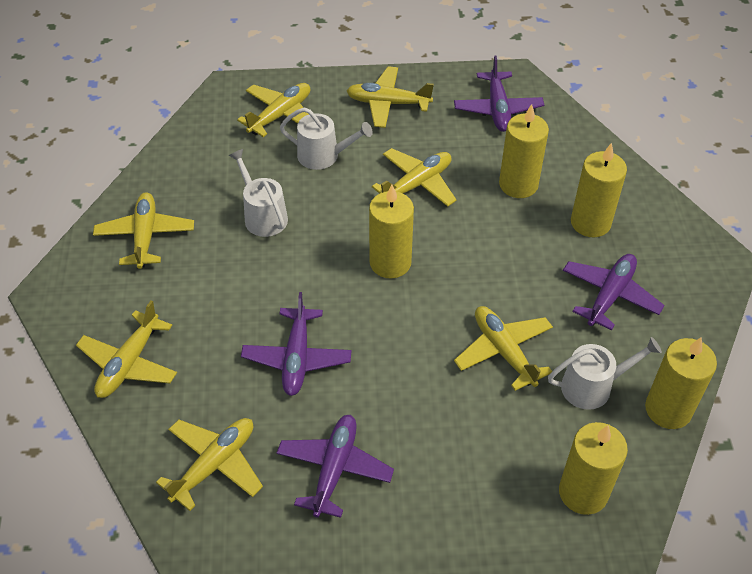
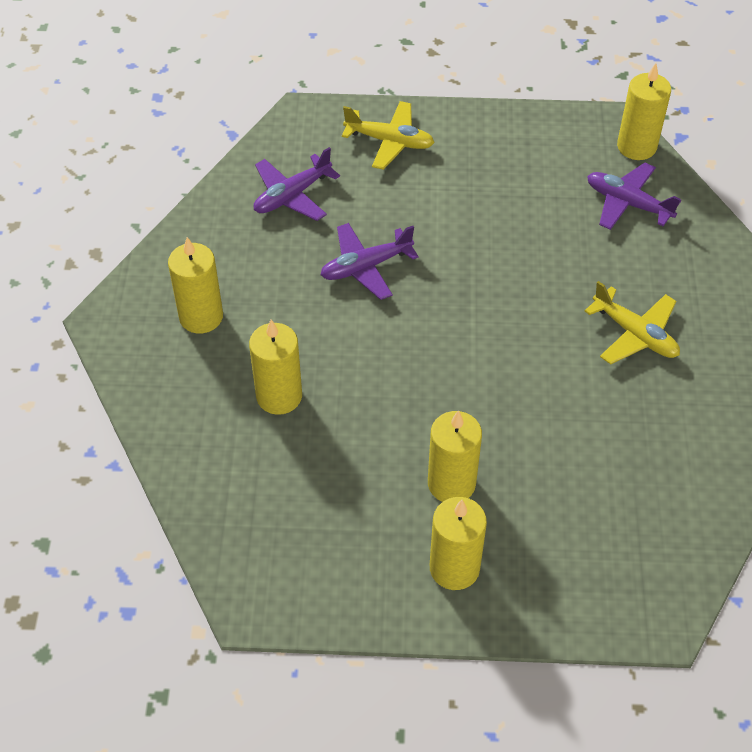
purple plane: 4 -> 3
white watering can: 3 -> 0
yellow plane: 7 -> 2

